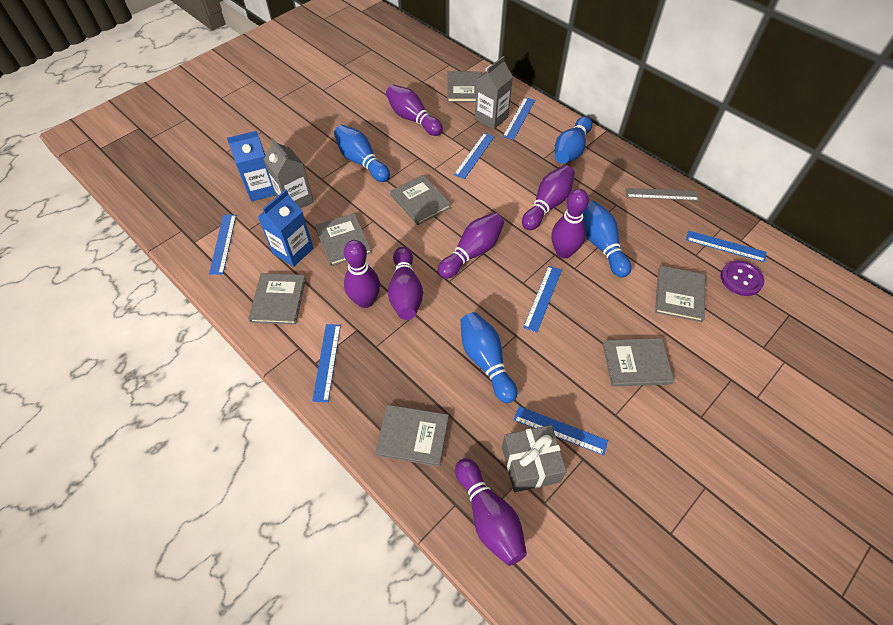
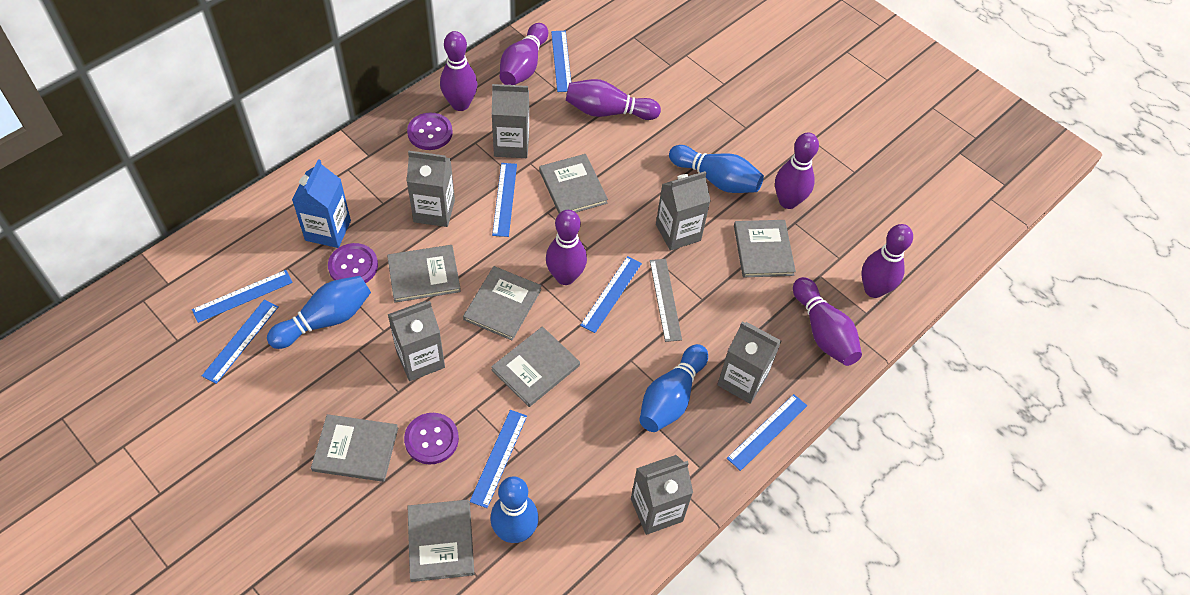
blue carton: 2 -> 1
grey carton: 2 -> 6
grey gift: 1 -> 0
purple button: 1 -> 3

